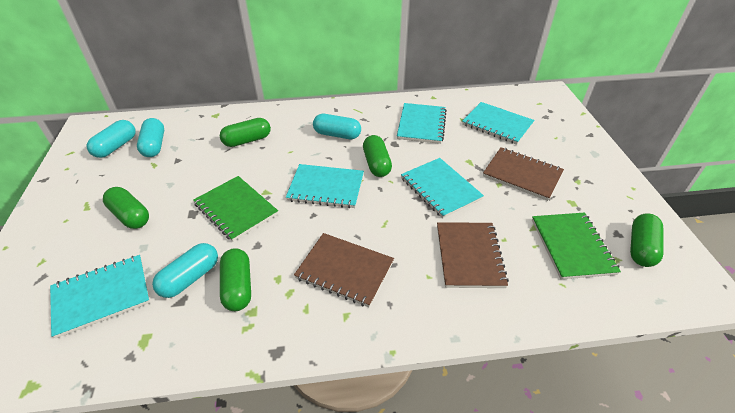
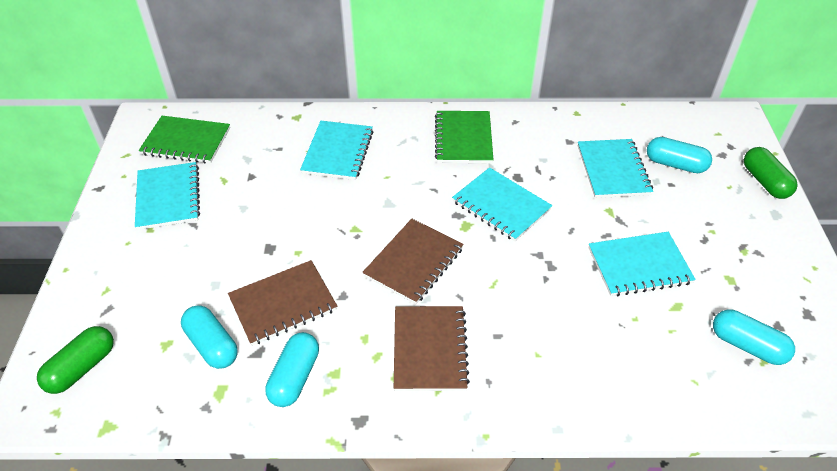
green capsule: 5 -> 2

